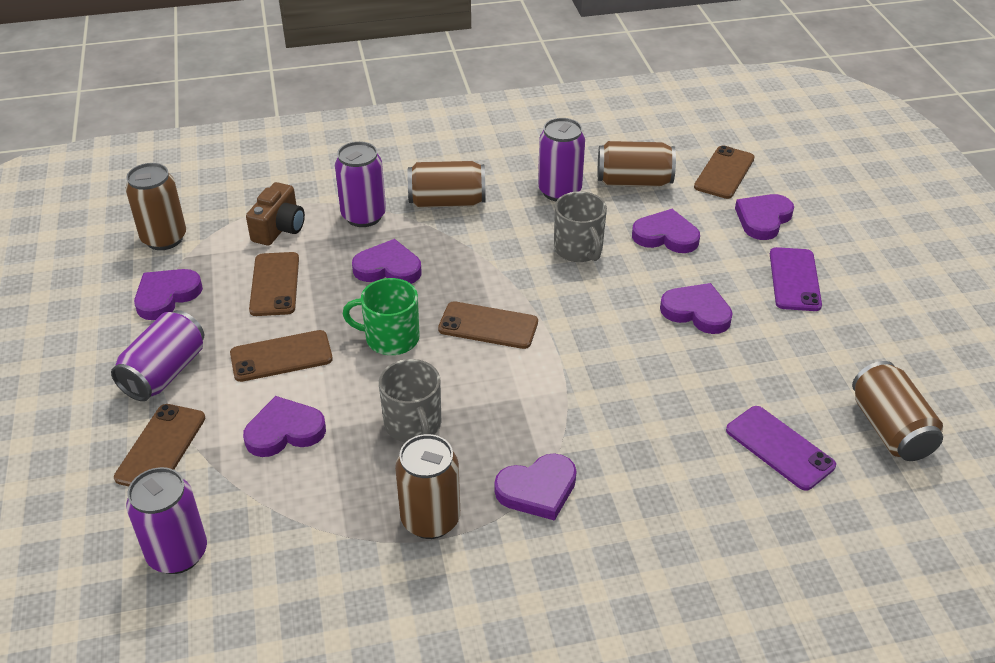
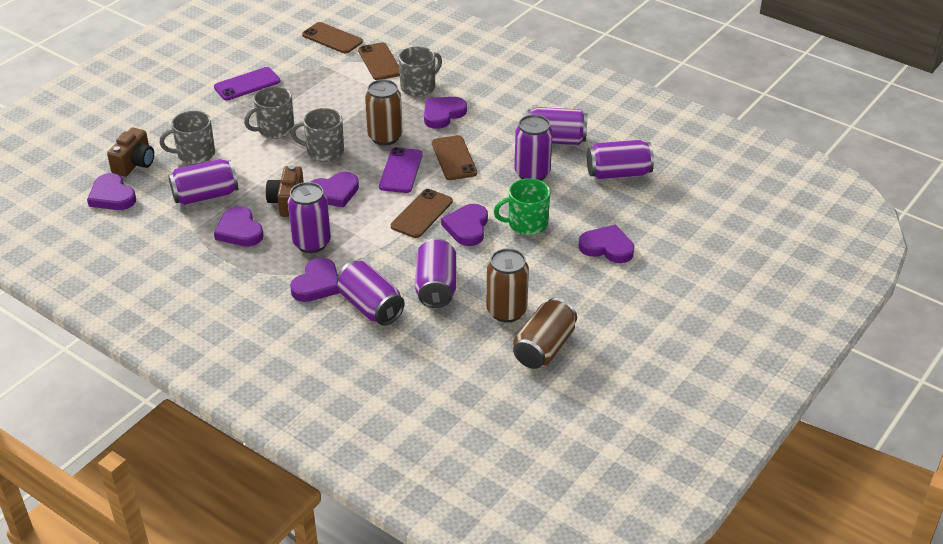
brown camera: 1 -> 2
brown can: 5 -> 3
brown phone: 5 -> 4
grey mug: 2 -> 4
purple can: 4 -> 7

